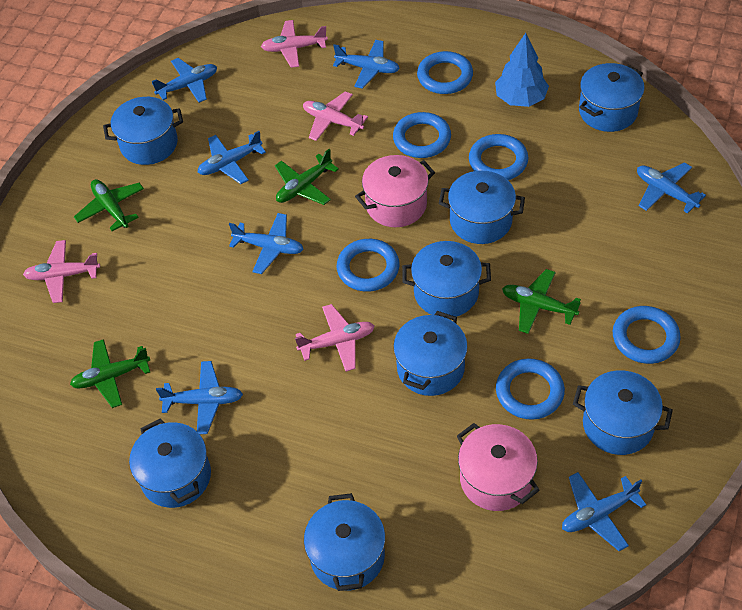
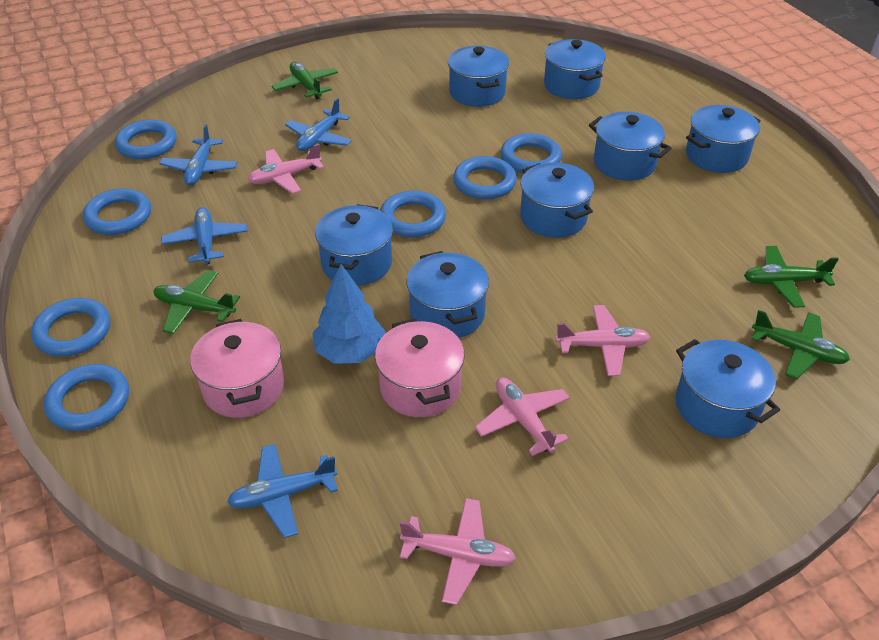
blue plane: 7 -> 4
blue ring: 6 -> 7

